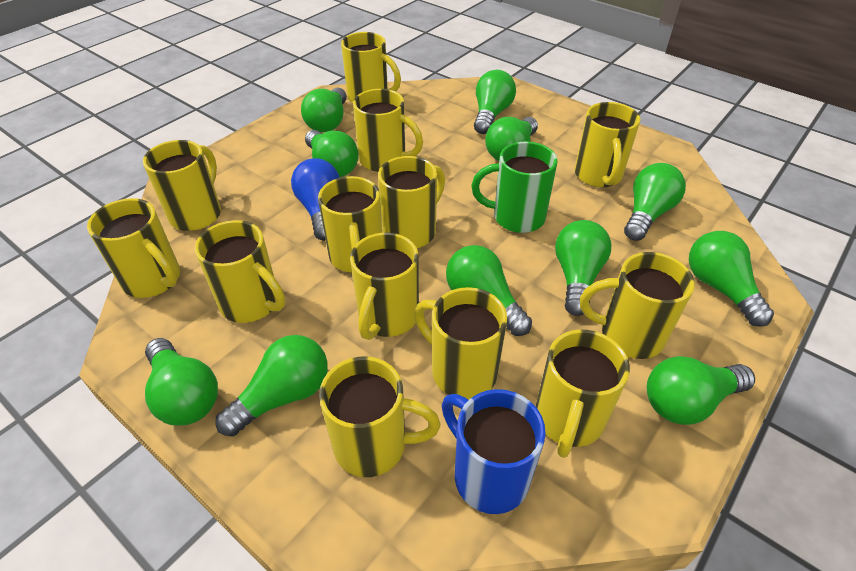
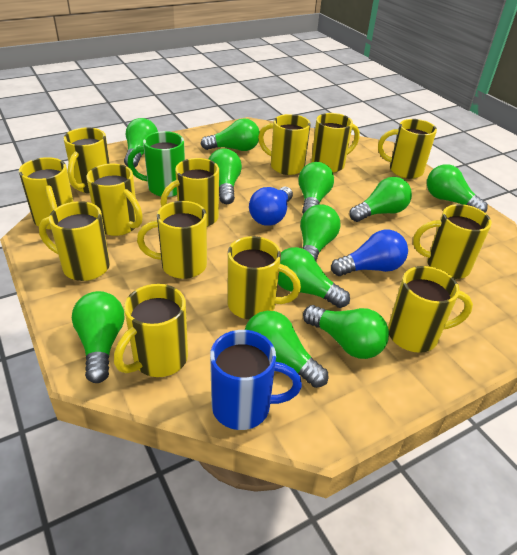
blue light bulb: 1 -> 2

